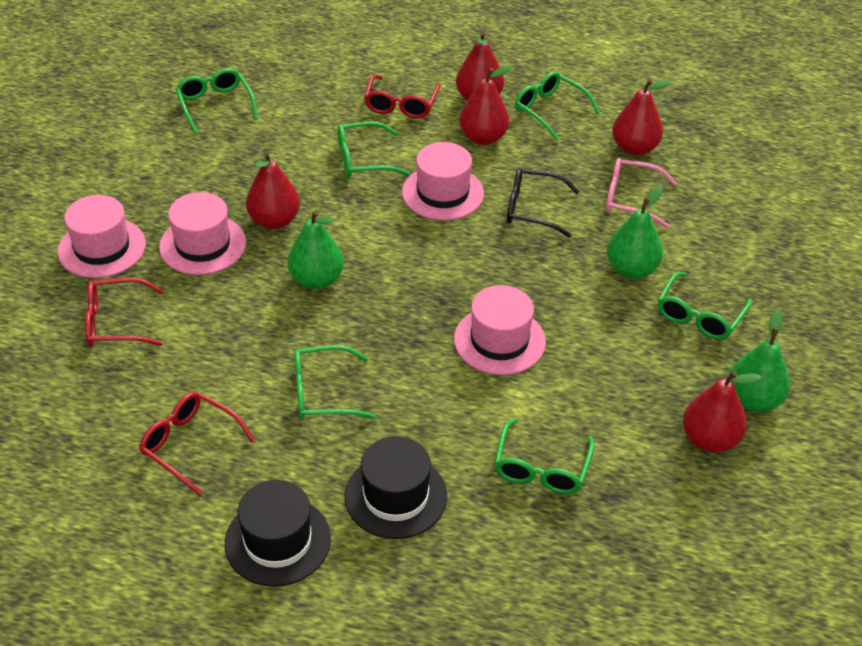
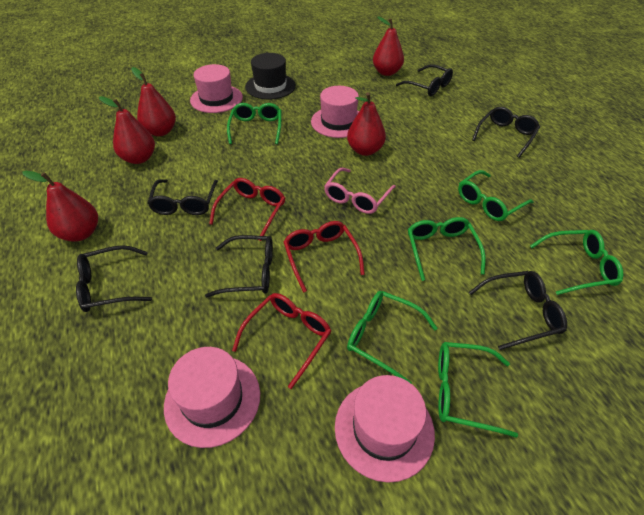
black glasses: 1 -> 6
black hat: 2 -> 1
green pear: 3 -> 0

